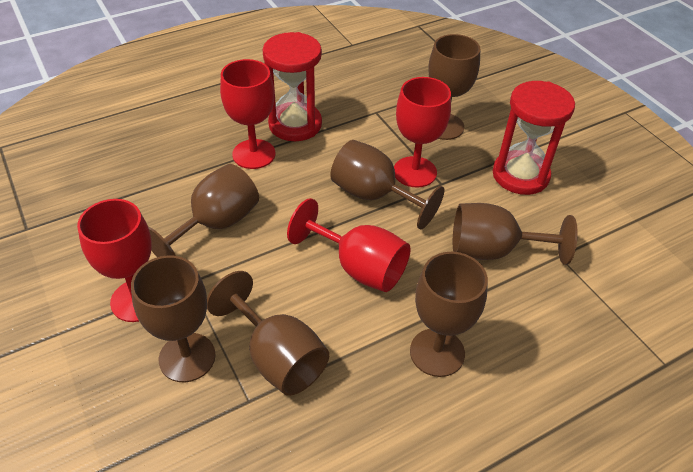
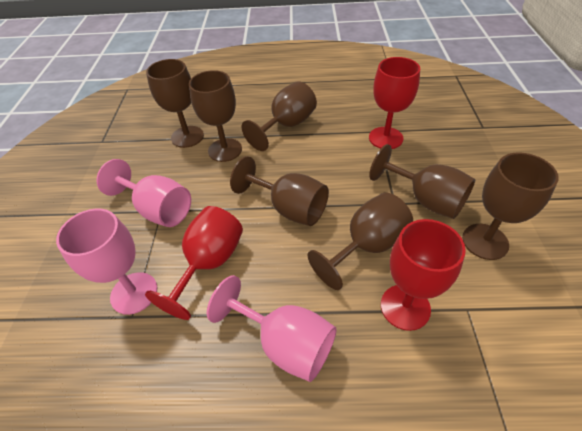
pink goblet: 0 -> 3
red goblet: 4 -> 3
red hourglass: 2 -> 0

